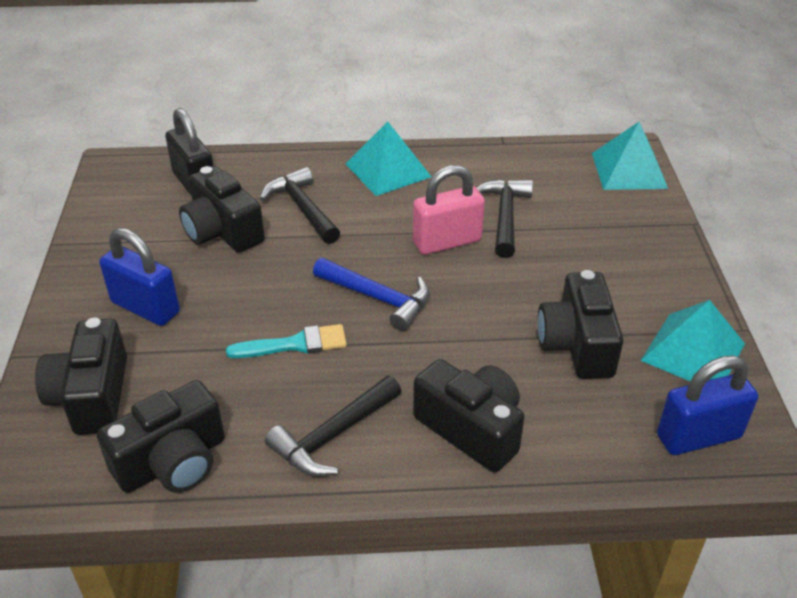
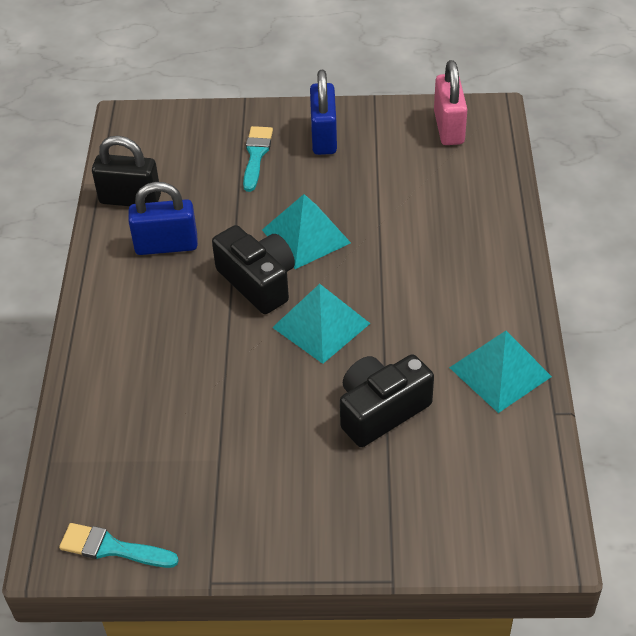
black camera: 5 -> 2
black hammer: 3 -> 0
blue hammer: 1 -> 0
turquoise brush: 1 -> 2

